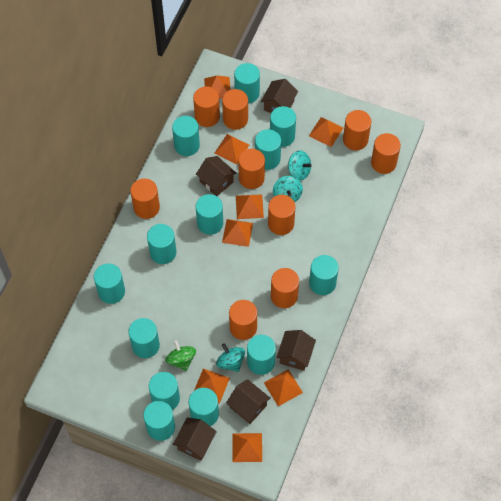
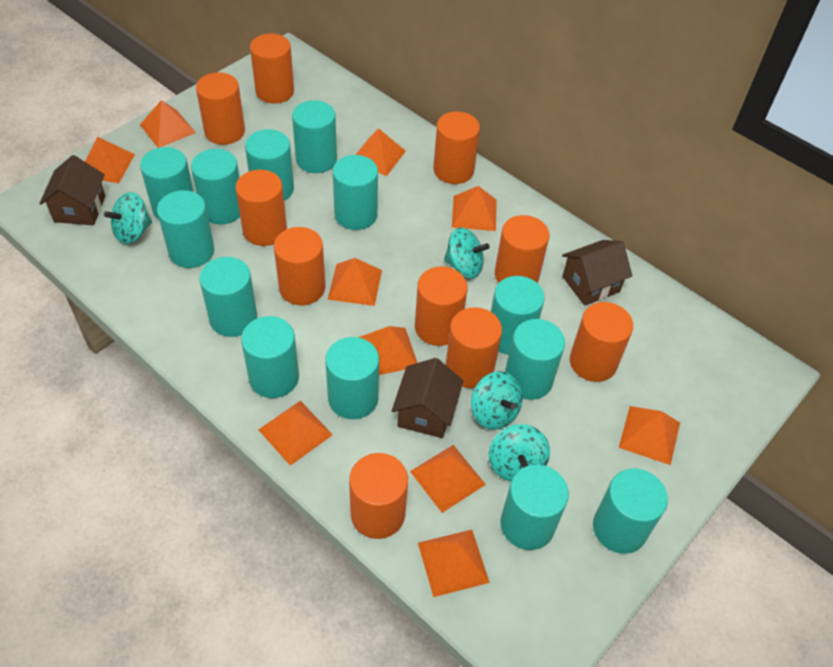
brown house: 5 -> 3
green spinning top: 1 -> 0
orange cylinder: 9 -> 10
orange pyramid: 8 -> 10
turquoise spinning top: 3 -> 4

